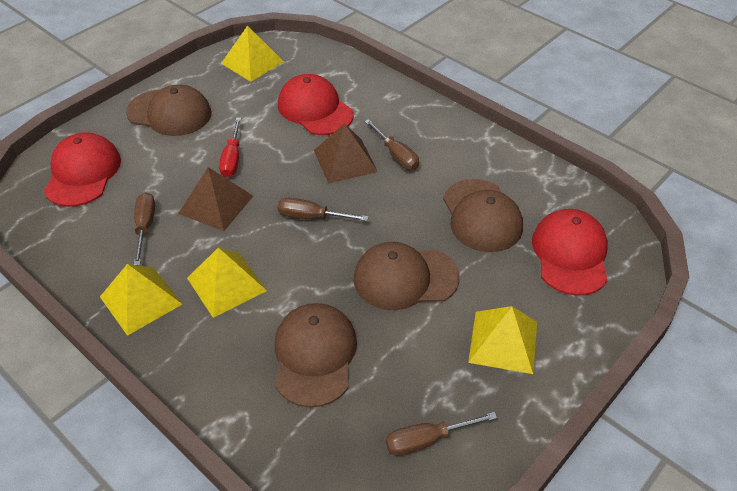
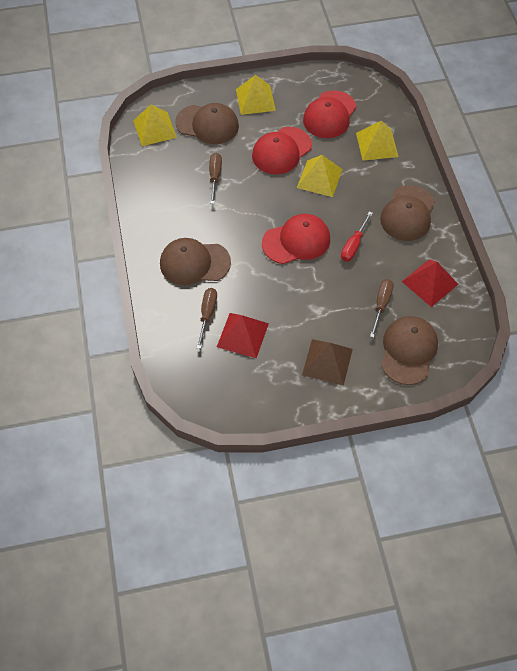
brown pyramid: 2 -> 1
brown screwdriver: 4 -> 3
red pyramid: 0 -> 2

